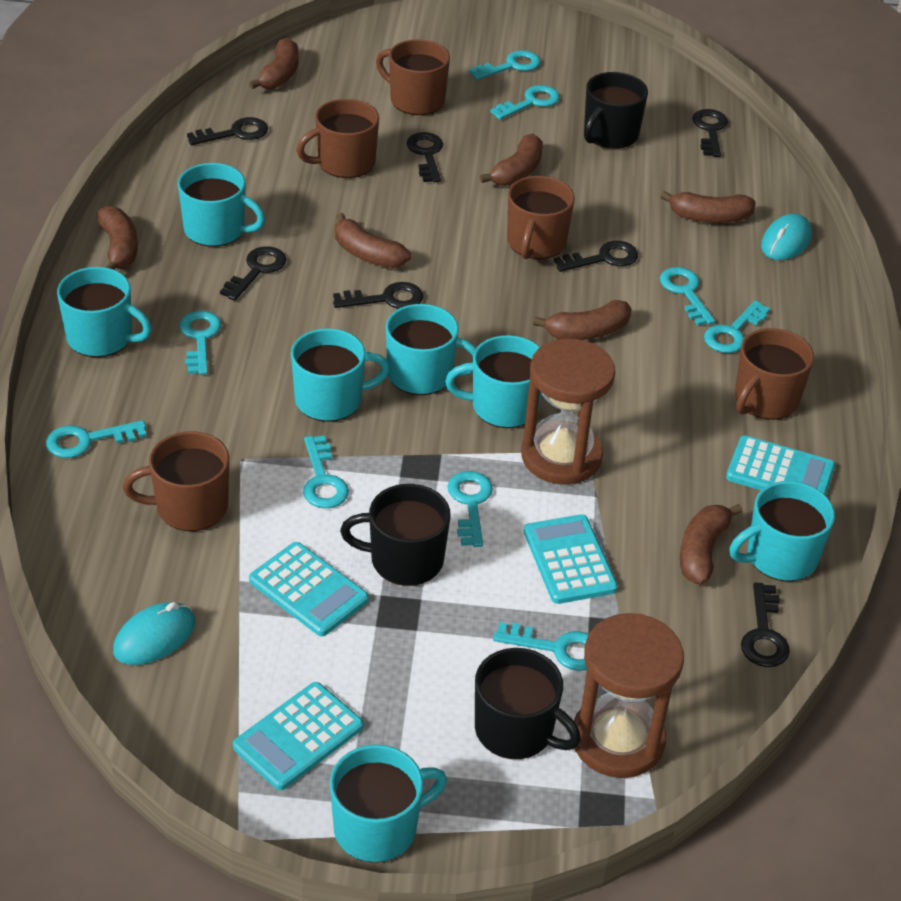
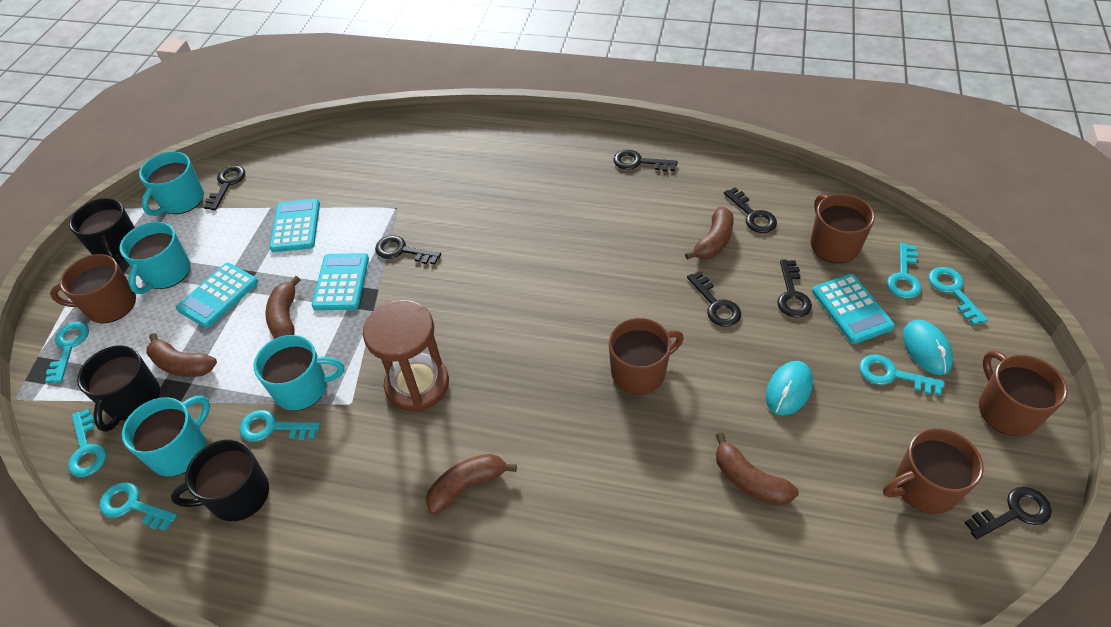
brown banana: 7 -> 5
brown hourglass: 2 -> 1
turquoise key: 9 -> 7
turquoise mug: 7 -> 4

